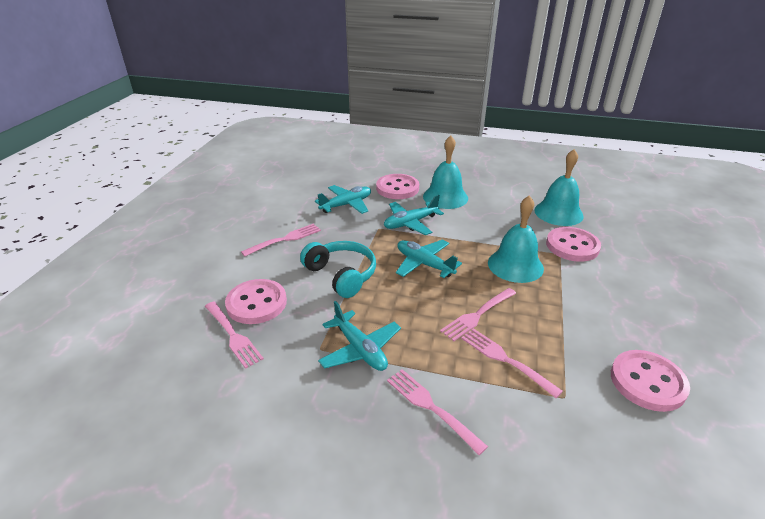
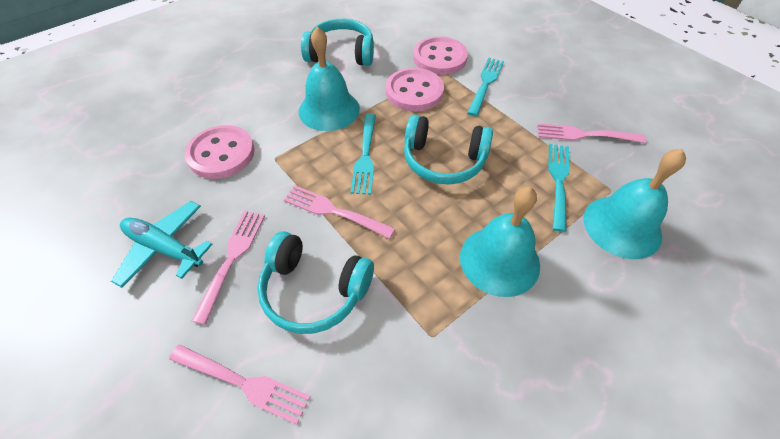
pink button: 4 -> 3
pink fork: 5 -> 4
turquoise fork: 0 -> 3
turquoise headphones: 1 -> 3
turquoise plane: 4 -> 1

